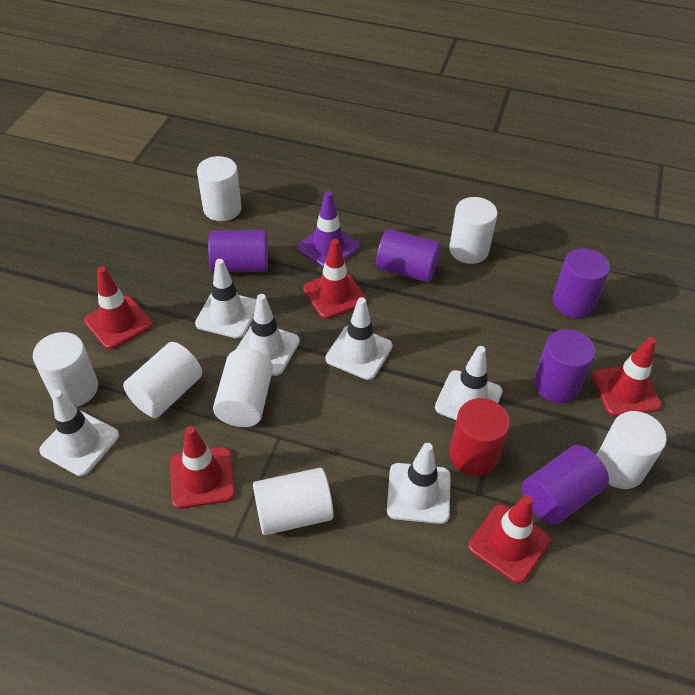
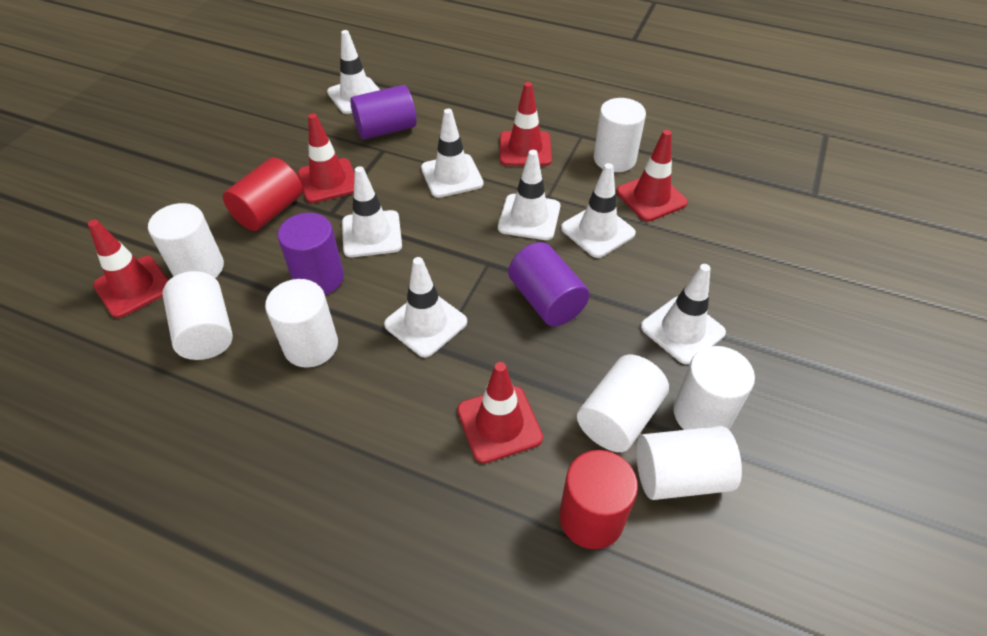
purple cylinder: 5 -> 3
purple traffic cone: 1 -> 0
red cylinder: 1 -> 2
white traffic cone: 6 -> 7

